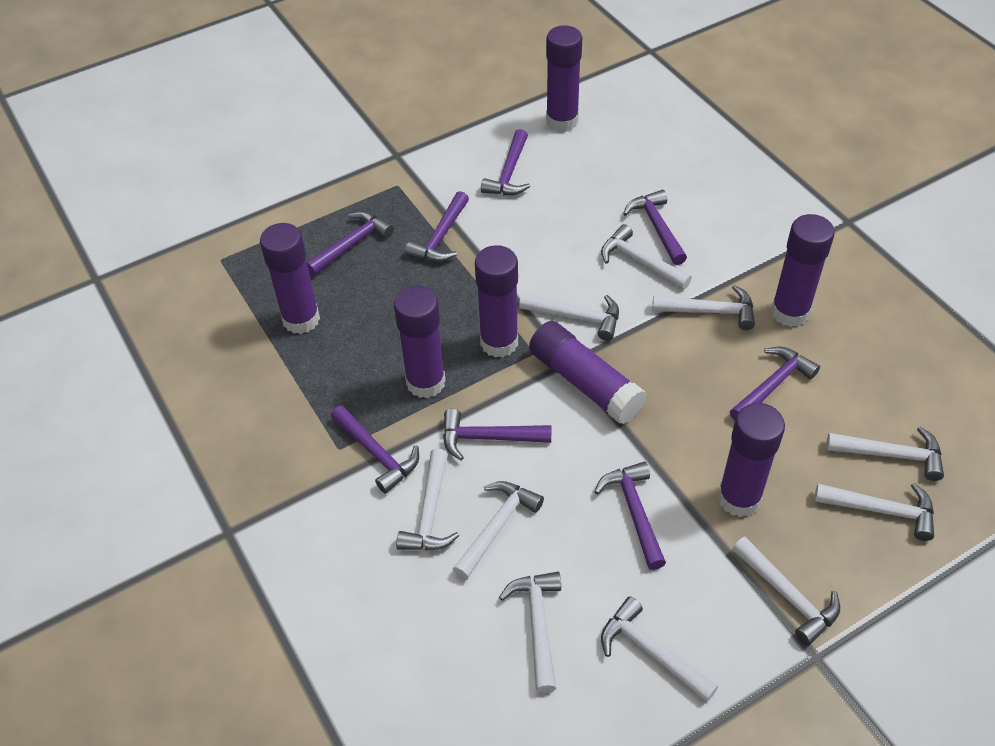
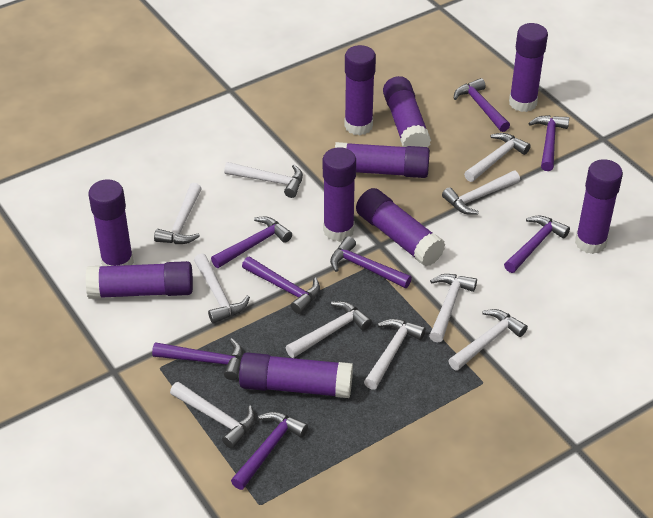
purple glue stick: 7 -> 10

